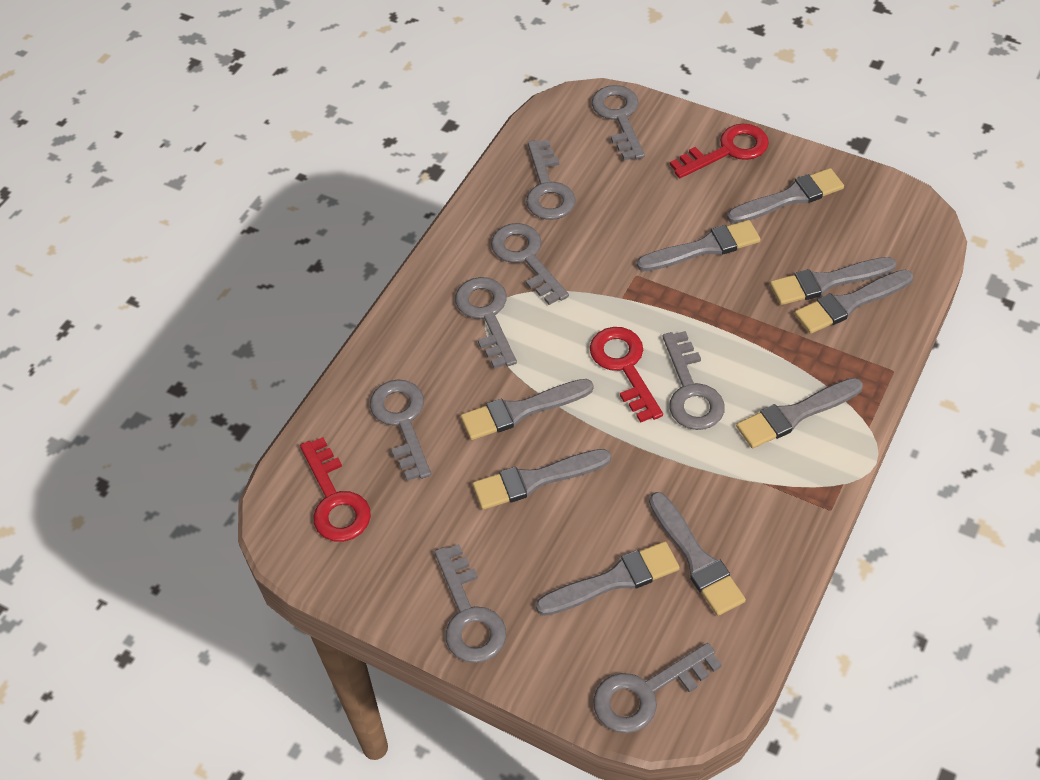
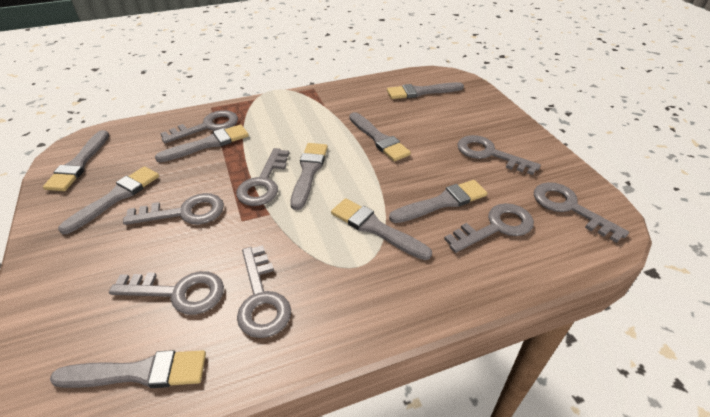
red key: 3 -> 0

